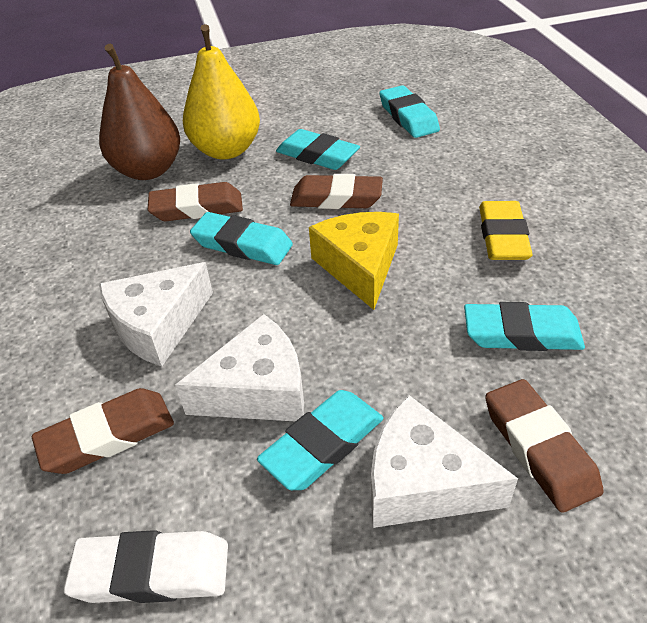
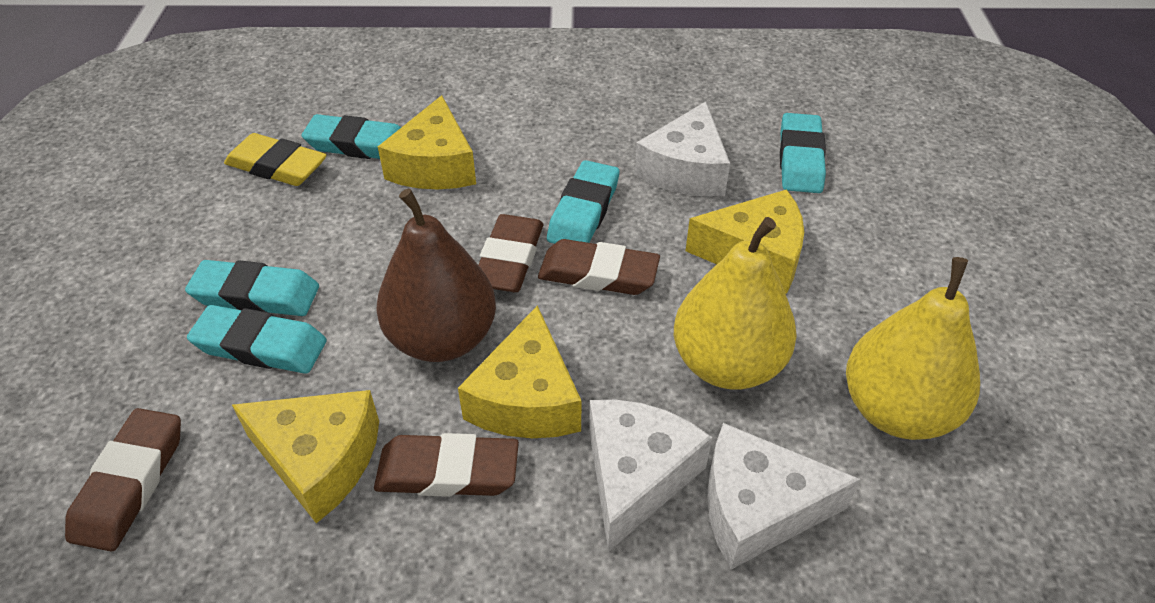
white eraser: 1 -> 0
yellow cheese: 1 -> 4
yellow pear: 1 -> 2

